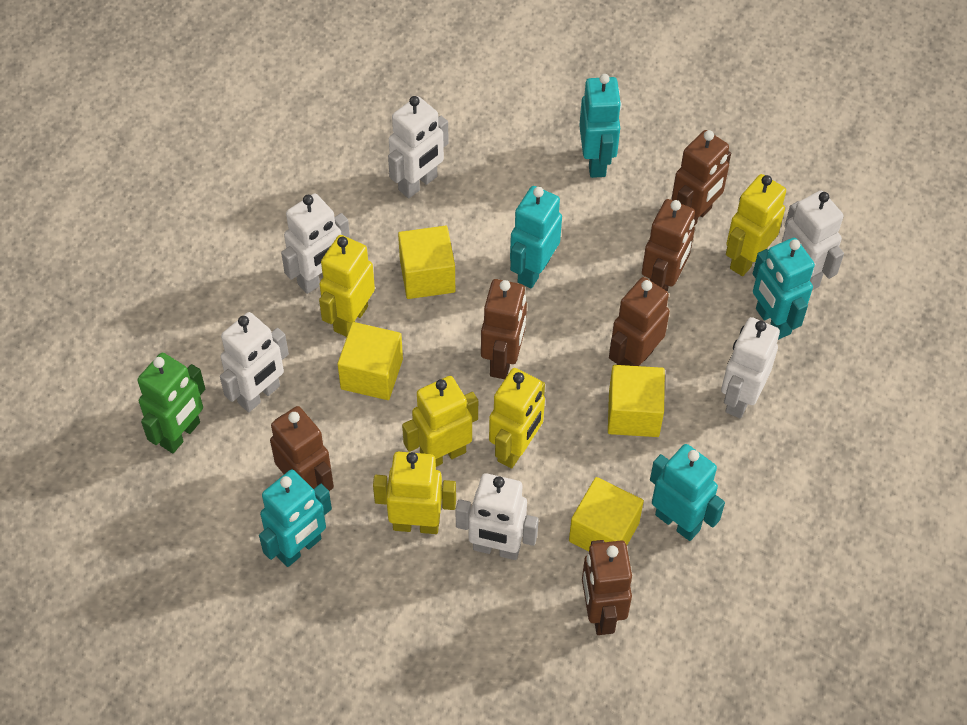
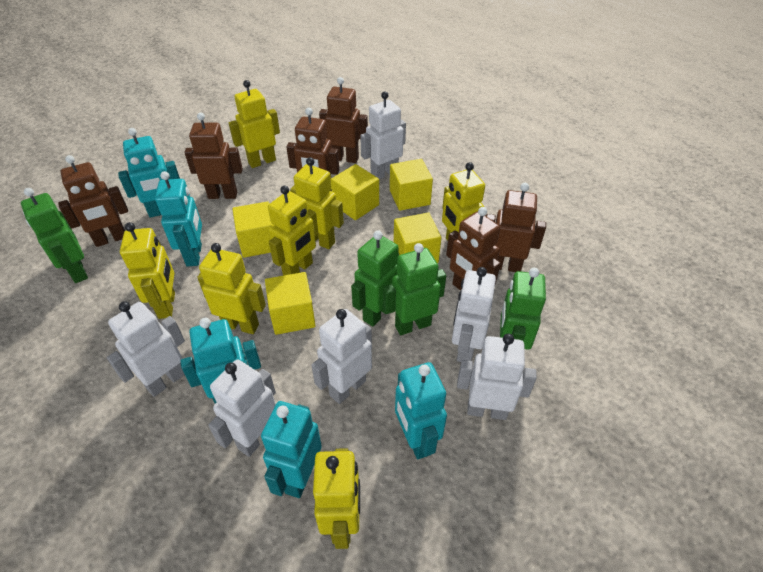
green robot: 1 -> 4
yellow cube: 4 -> 5
yellow robot: 5 -> 7

